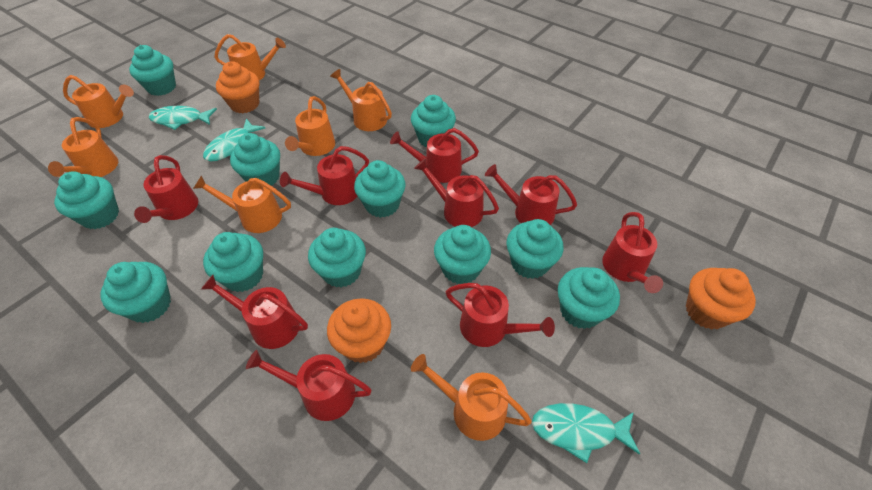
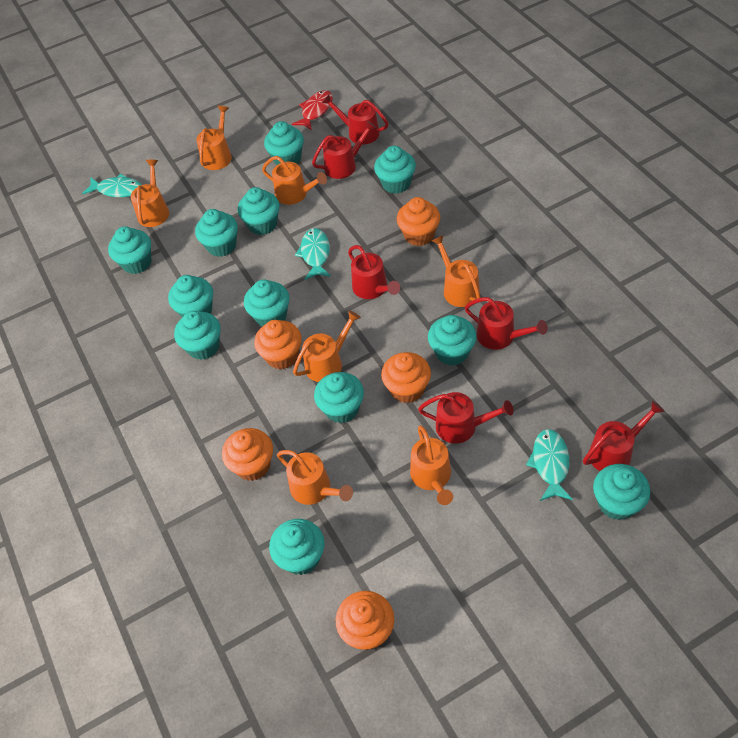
orange cupcake: 3 -> 5
red fish: 0 -> 1
red watering can: 9 -> 6
turquoise cupcake: 11 -> 12

